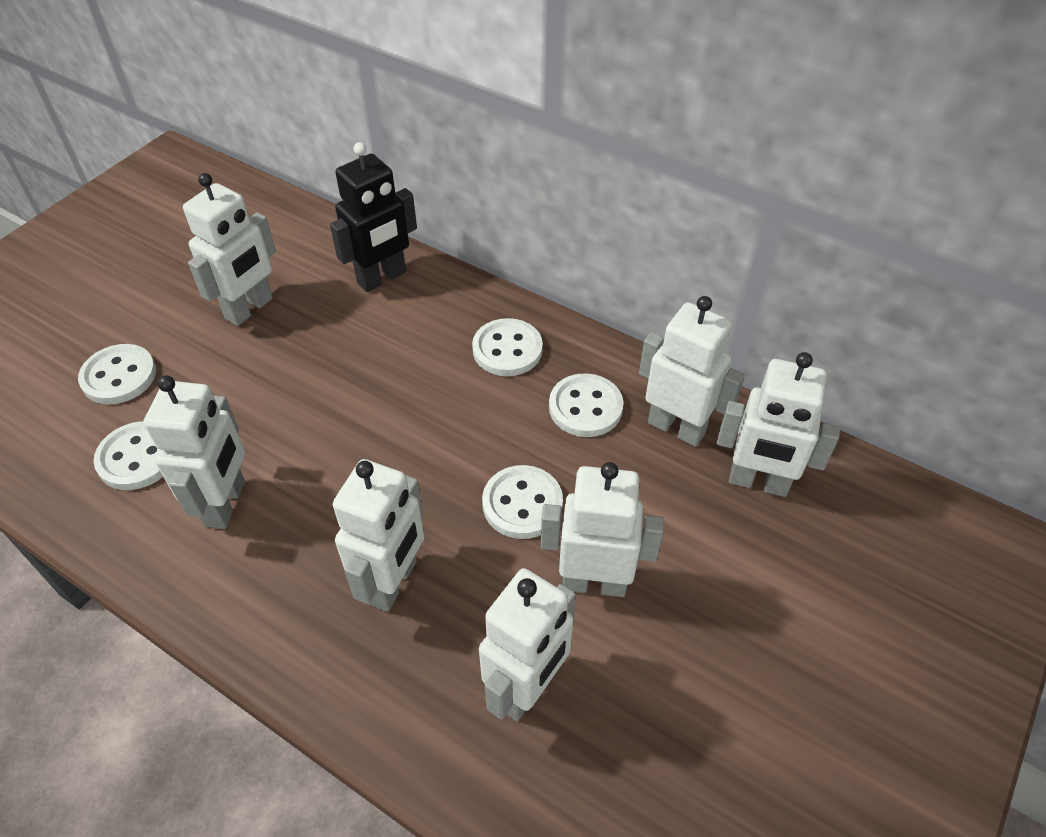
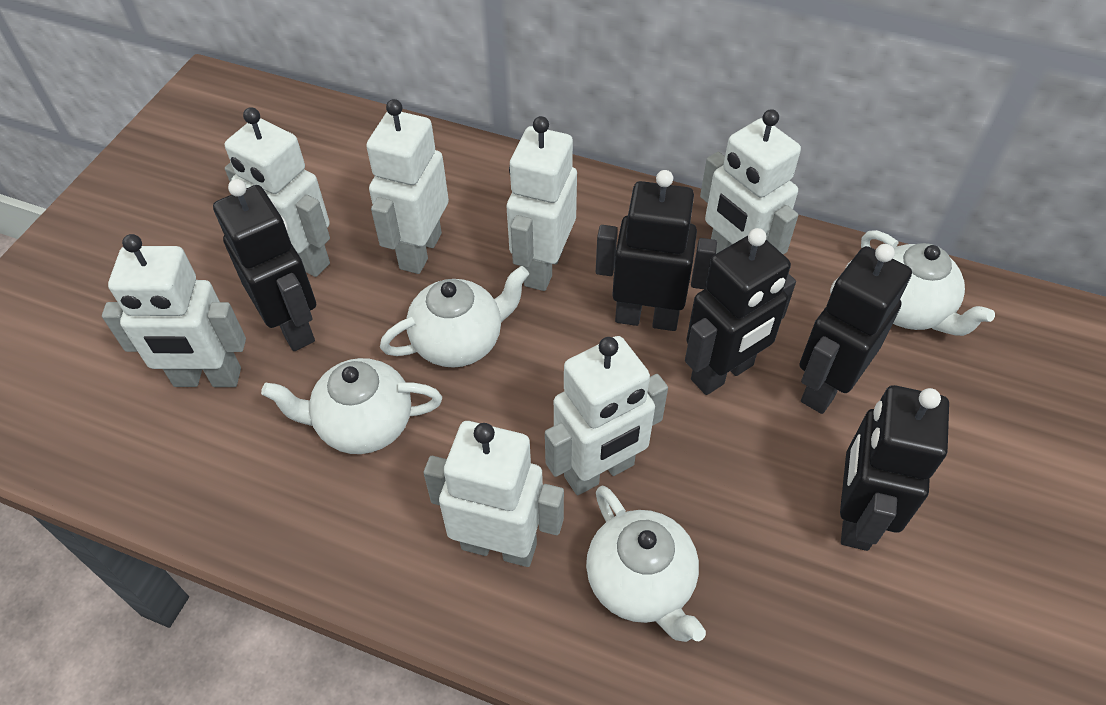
black robot: 1 -> 5
white button: 5 -> 0
white teapot: 0 -> 4

